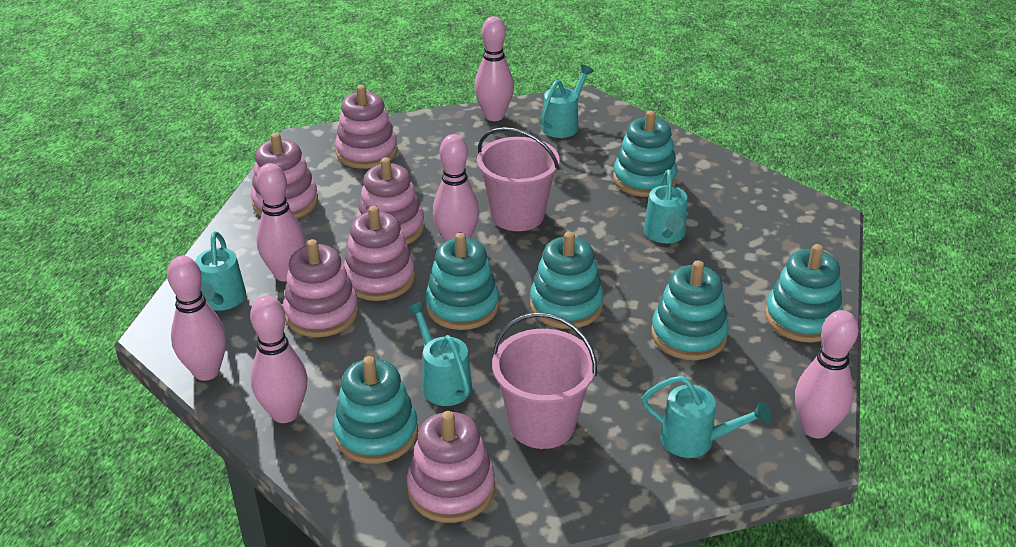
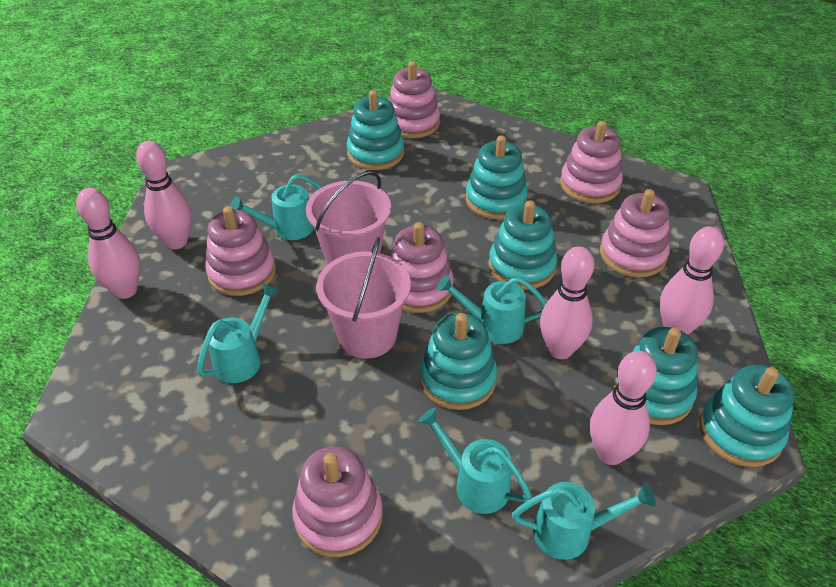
pink bowling pin: 6 -> 5

